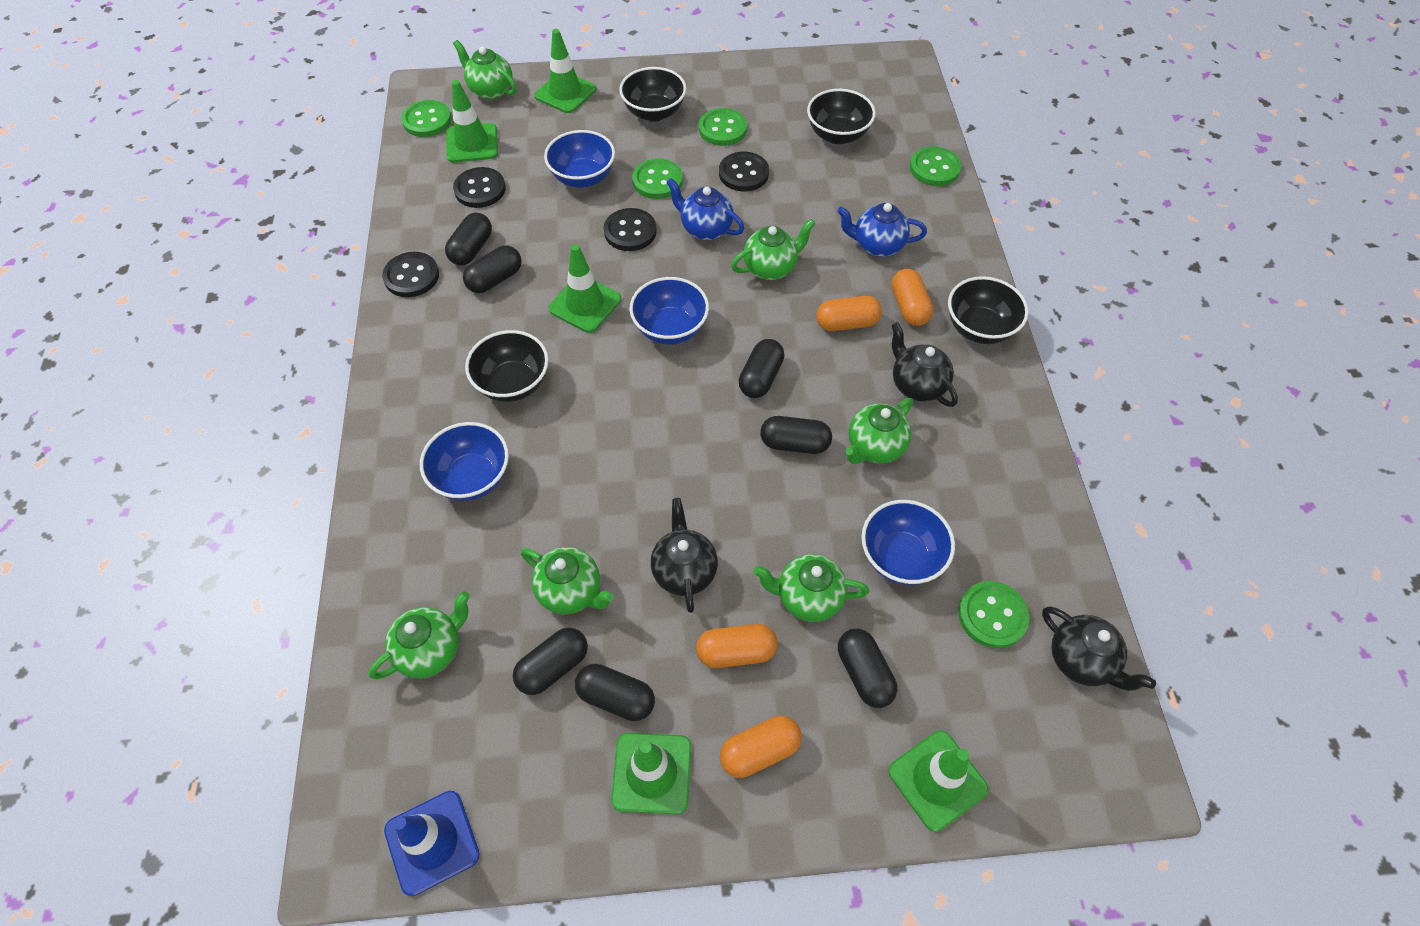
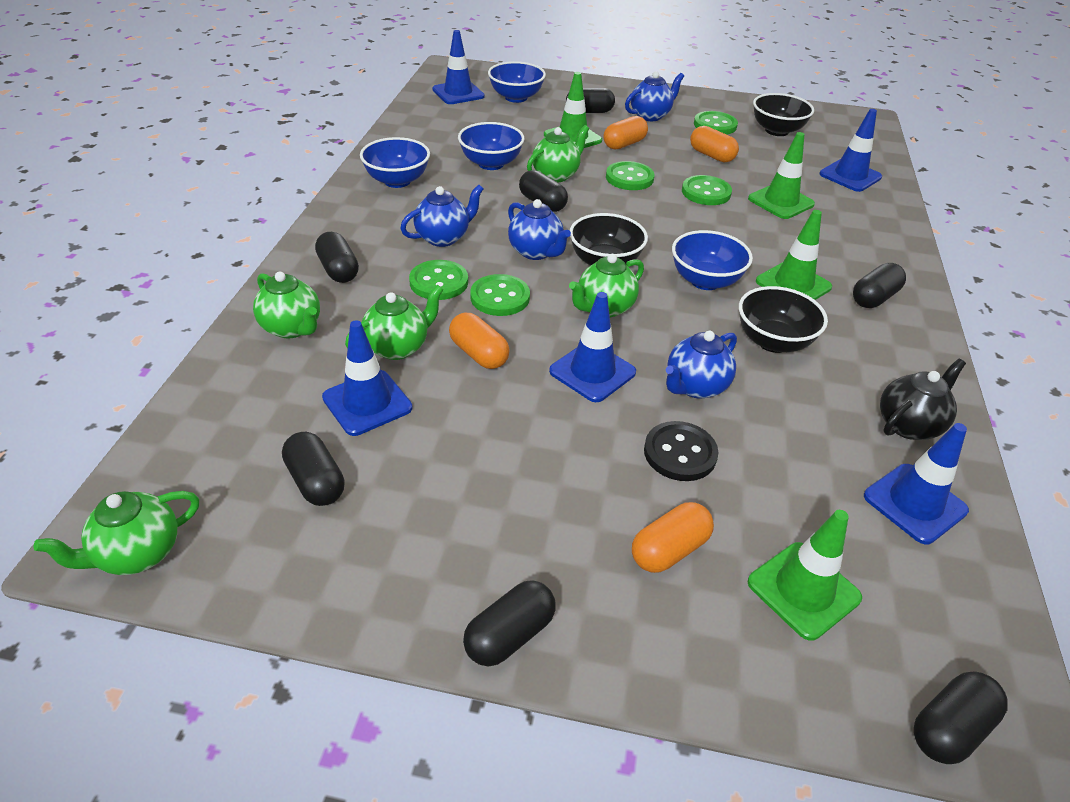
black bowl: 4 -> 3
black button: 4 -> 1
black teapot: 3 -> 1
blue teapot: 2 -> 4
blue traffic cone: 1 -> 5
green teapot: 6 -> 5
green traffic cone: 5 -> 4

